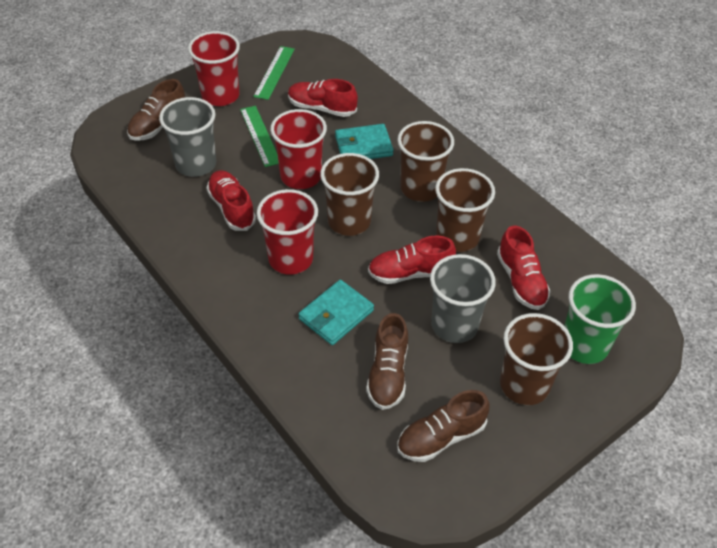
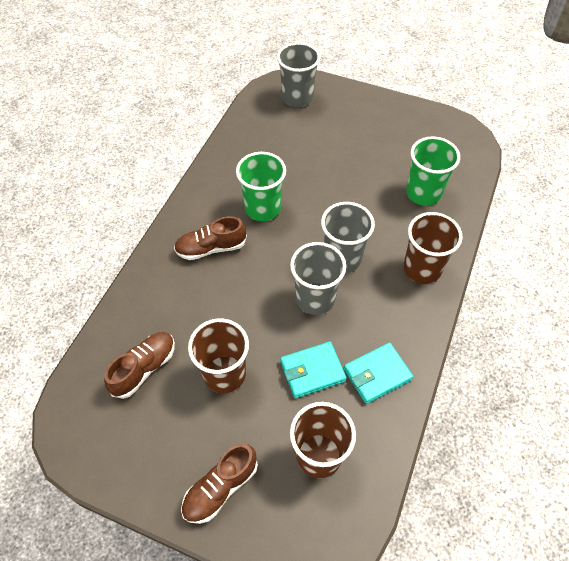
brown cup: 4 -> 3
green cup: 1 -> 2
green ruler: 2 -> 0
grey cup: 2 -> 3
red cup: 3 -> 0
red shoe: 4 -> 0

